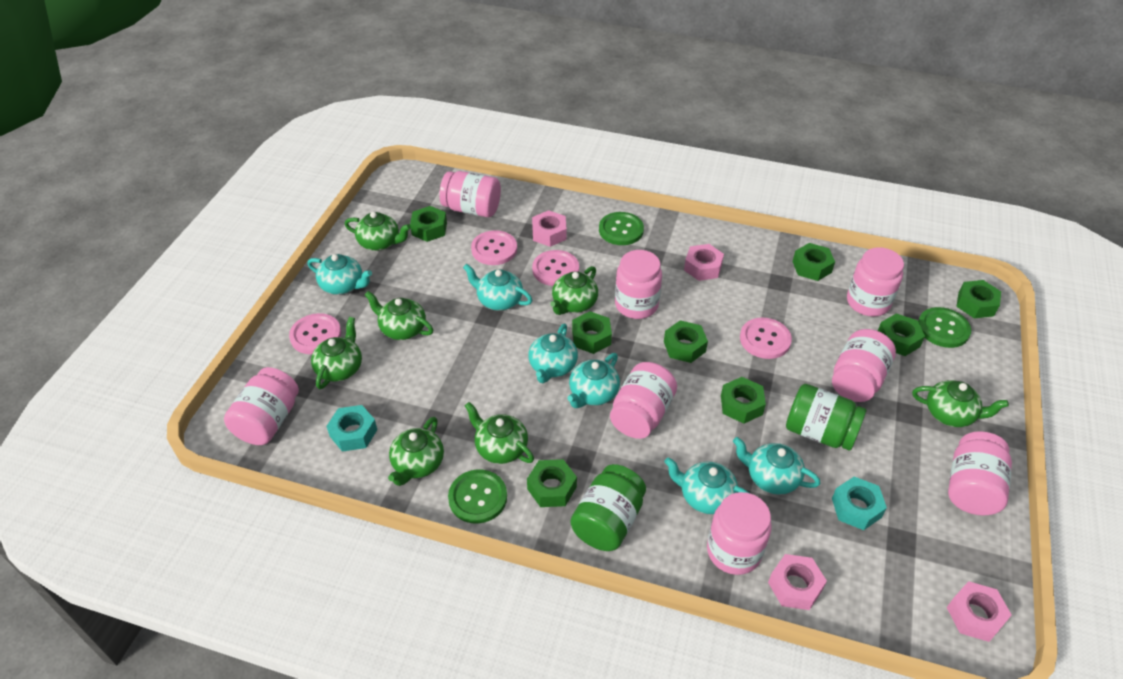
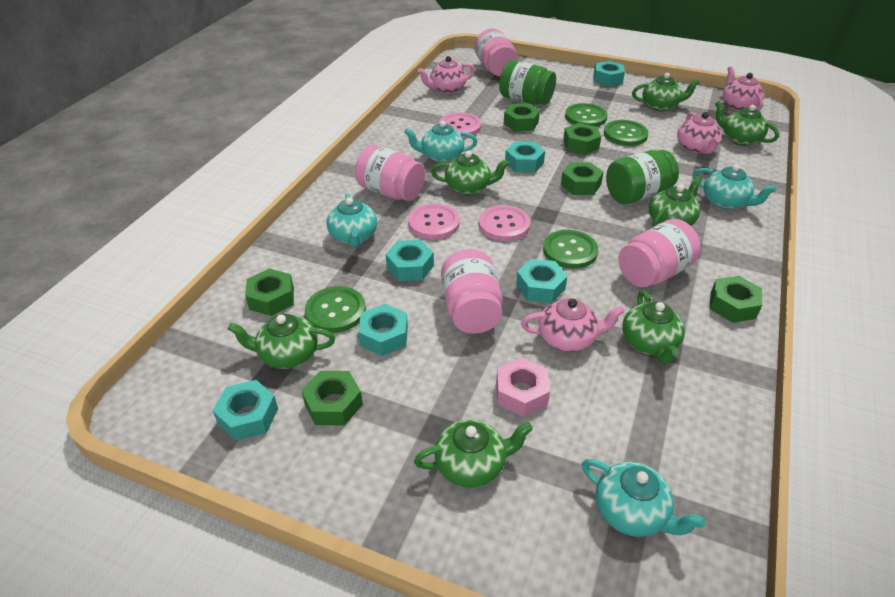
green button: 3 -> 4
green nut: 8 -> 6
pink button: 4 -> 3
pink jar: 8 -> 4
pink nut: 4 -> 1
pink teapot: 0 -> 4
turquoise nut: 2 -> 6
turquoise teapot: 6 -> 4

